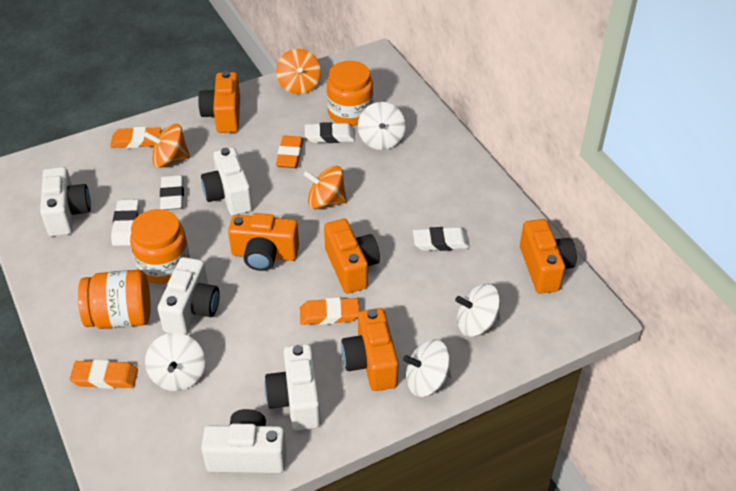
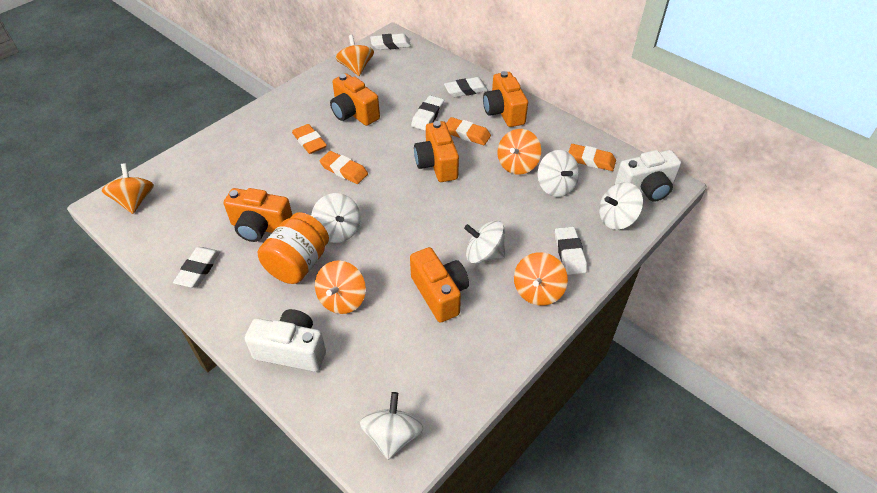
orange jar: 3 -> 1
orange spinning top: 3 -> 5
white camera: 5 -> 2
white eraser: 4 -> 5
white spinning top: 4 -> 5

